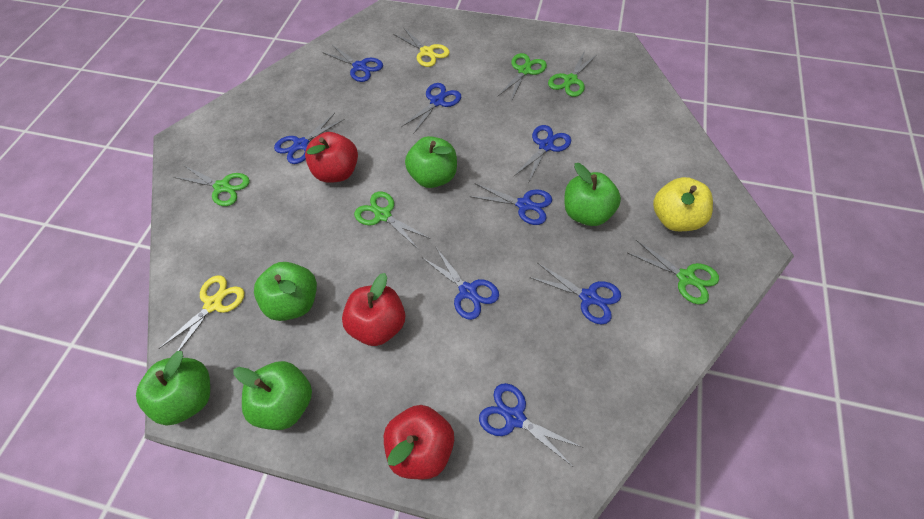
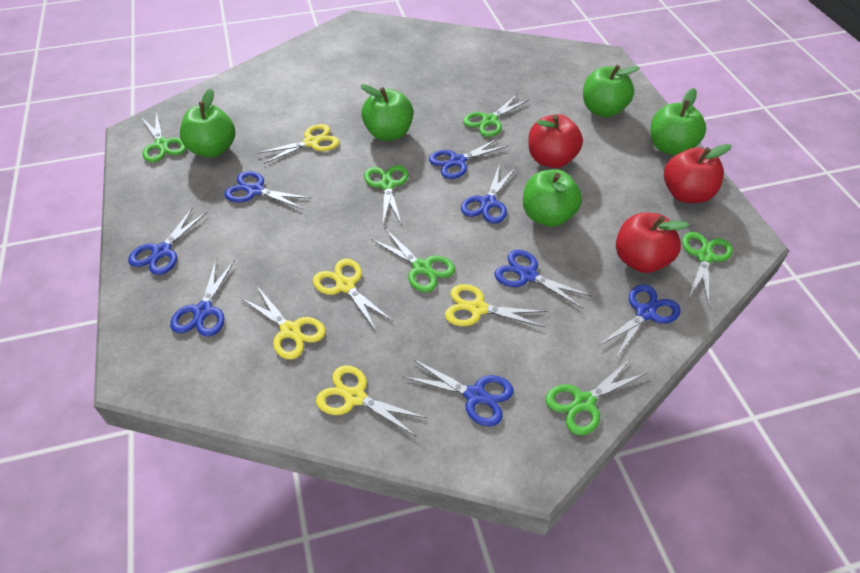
green scissors: 5 -> 6
yellow apple: 1 -> 0
yellow scissors: 2 -> 5

